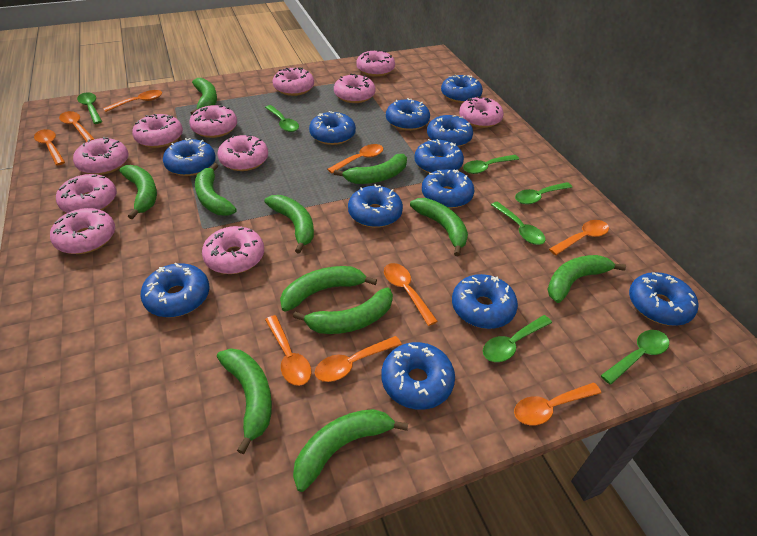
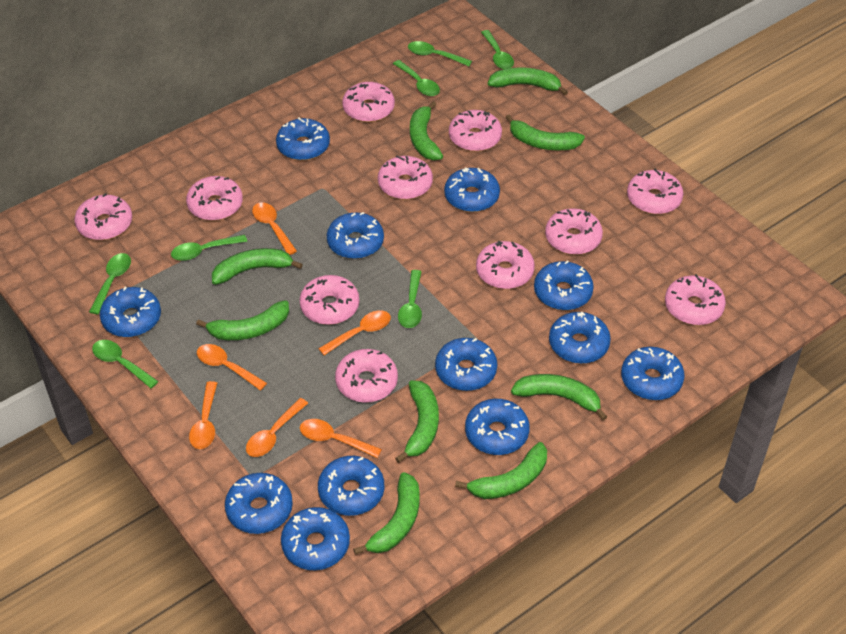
green banana: 11 -> 9
orange spoon: 9 -> 6

